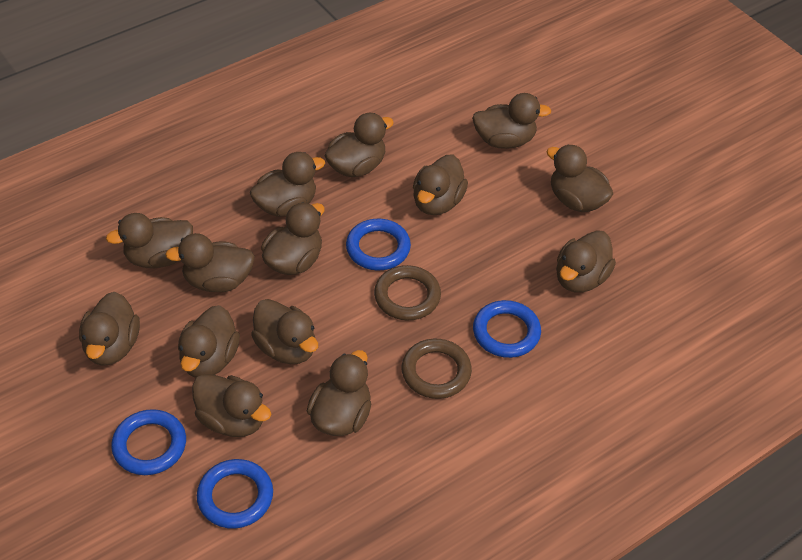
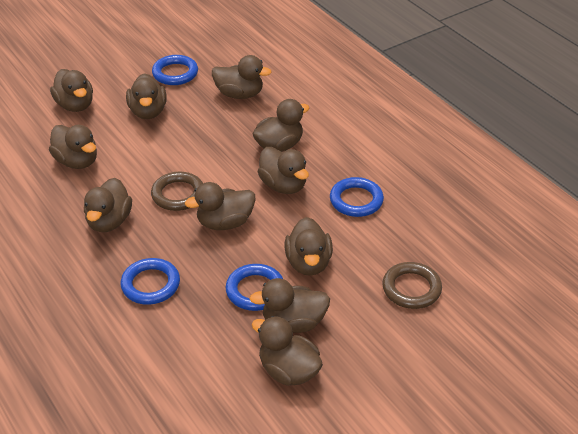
brown duck: 14 -> 11

